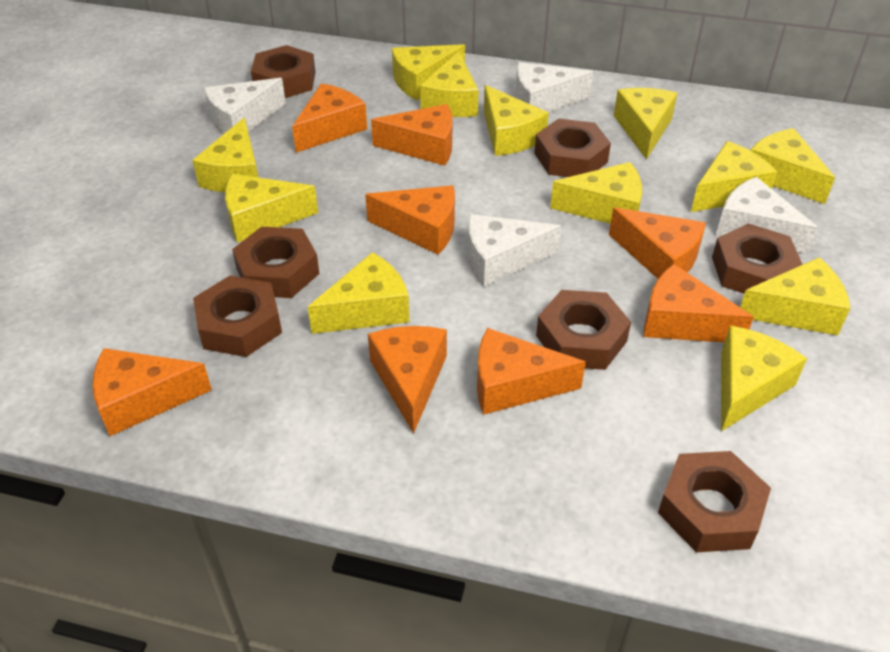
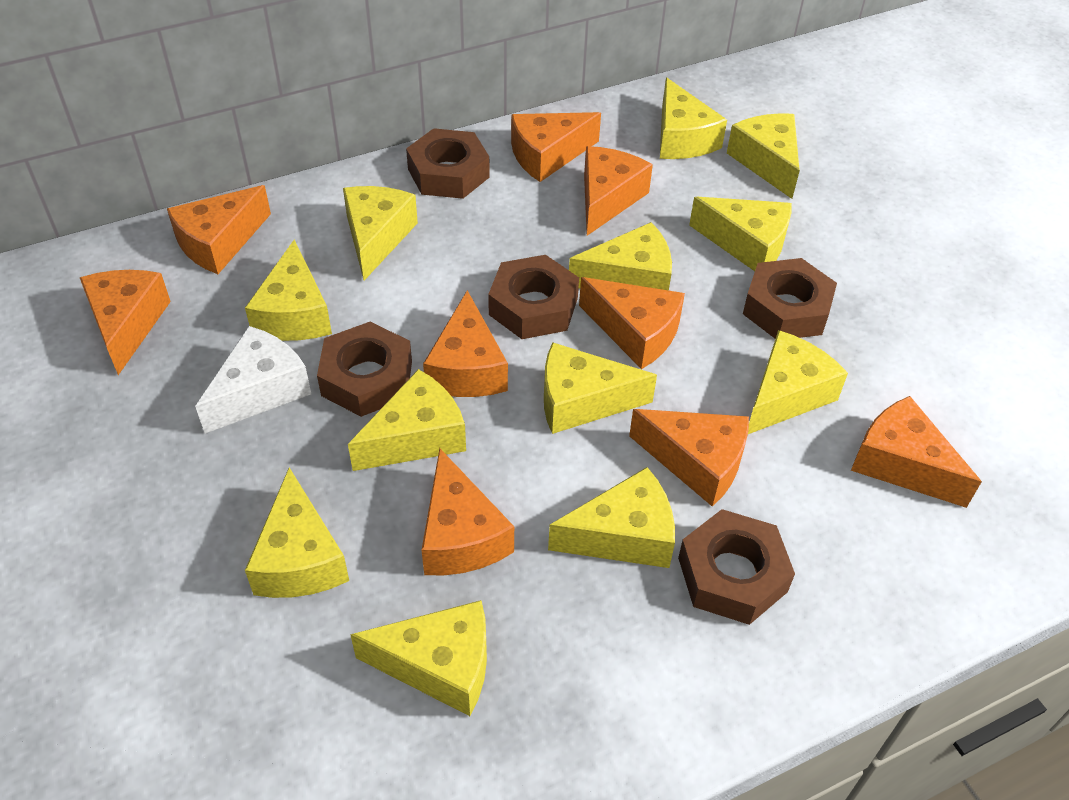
brown nut: 7 -> 5
orange cheese: 8 -> 9
white cheese: 4 -> 1

